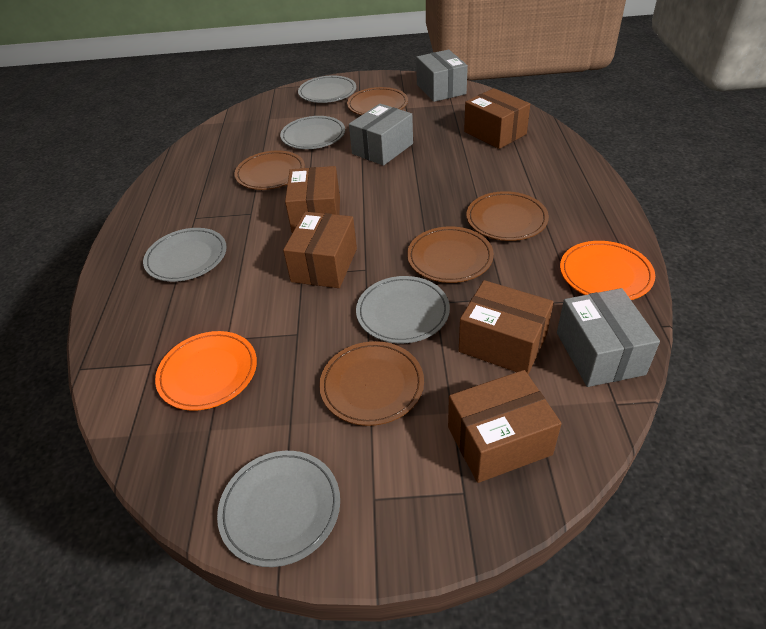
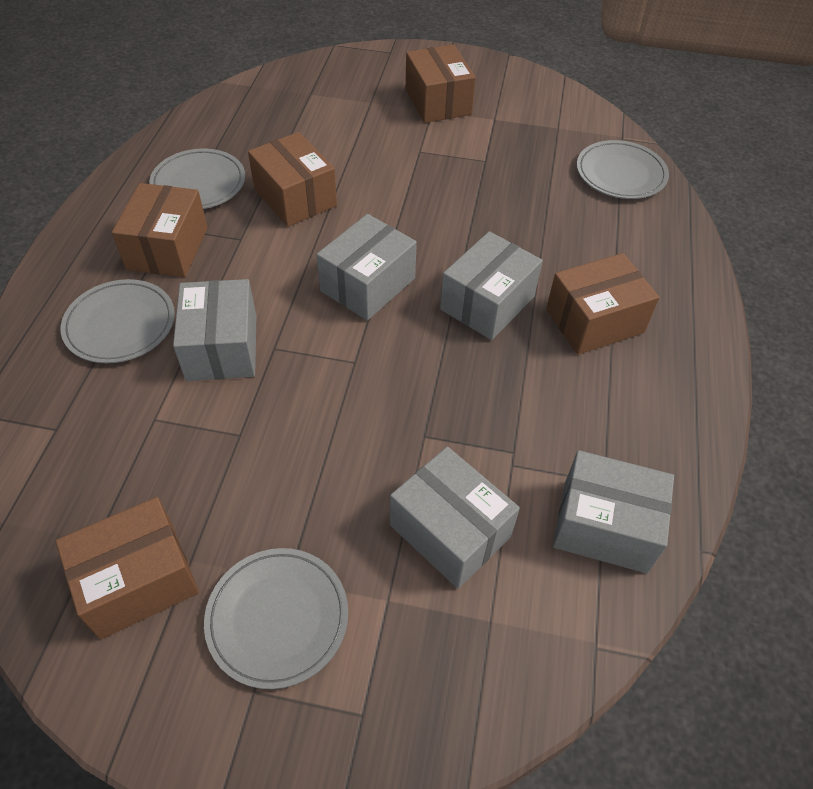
brown plate: 5 -> 0
grey box: 3 -> 5
grey plate: 5 -> 4
orange plate: 2 -> 0

